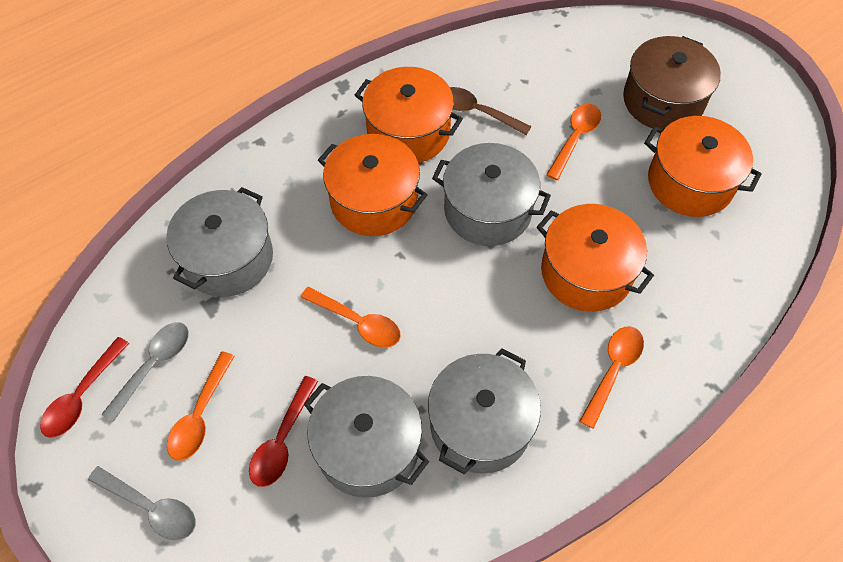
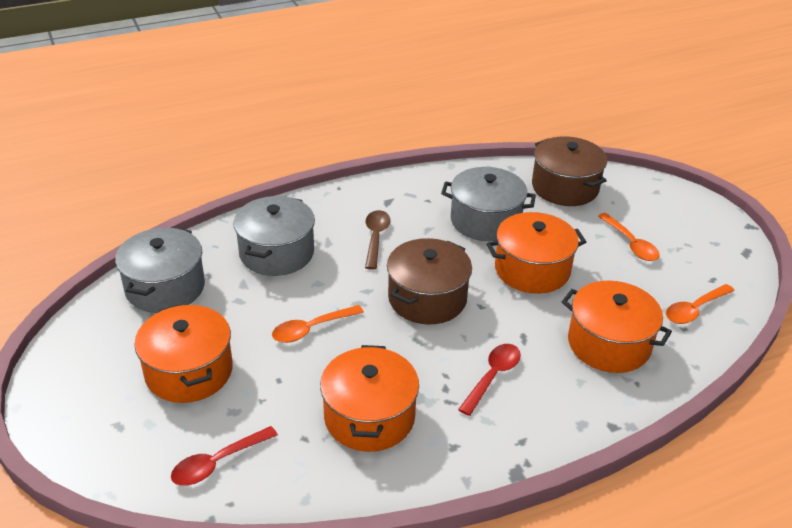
brown pot: 1 -> 2
grey pot: 4 -> 3
grey spoon: 2 -> 0
orange spoon: 4 -> 3

